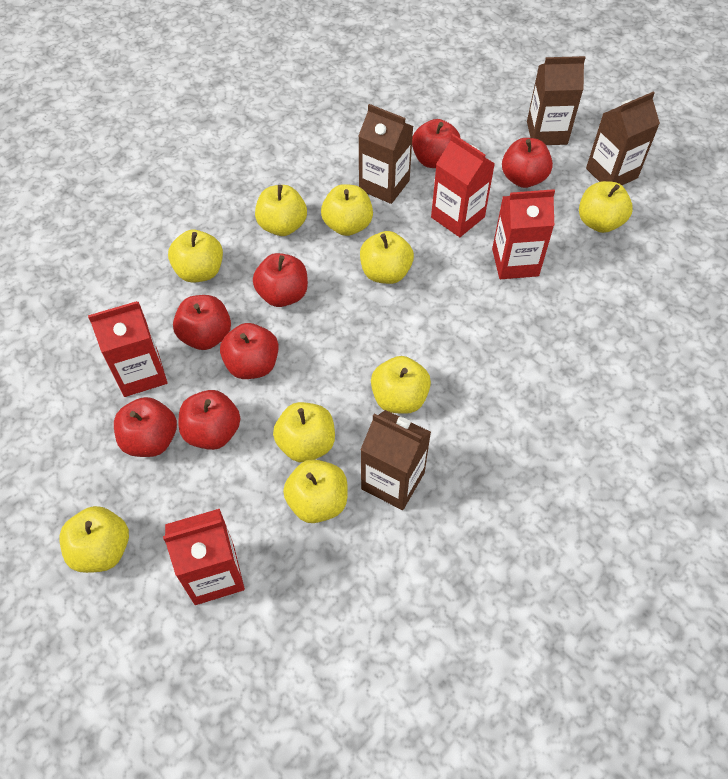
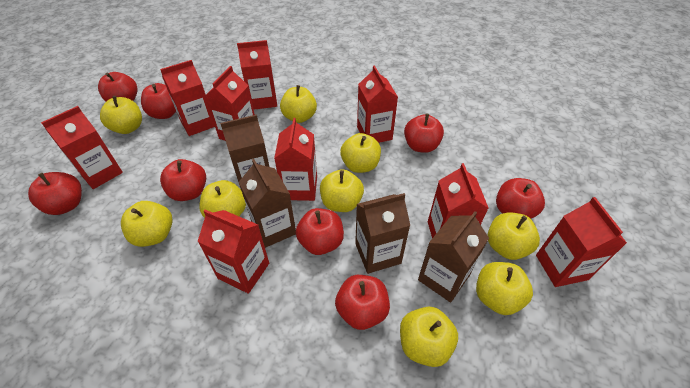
red apple: 7 -> 8
red carton: 4 -> 9

